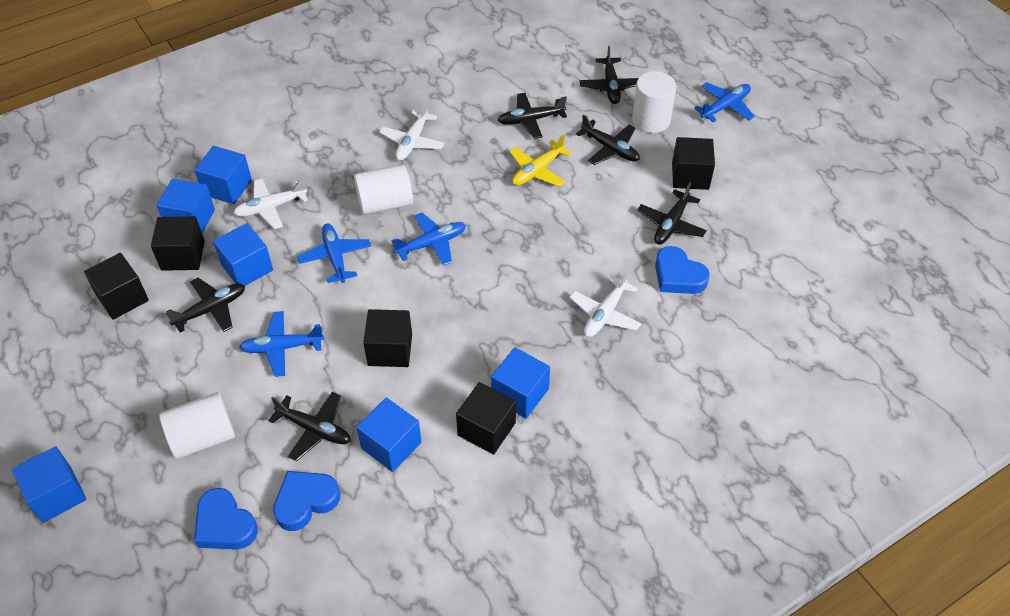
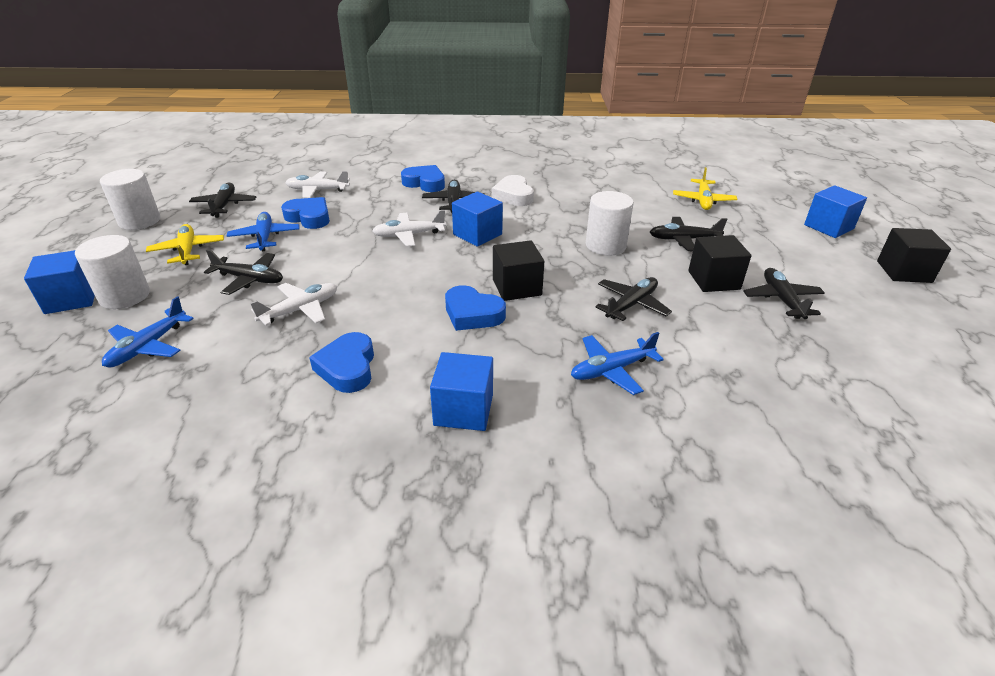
black cube: 5 -> 3
blue cube: 6 -> 4
blue heart: 3 -> 4
blue plane: 4 -> 3
white heart: 0 -> 1
yellow plane: 1 -> 2

